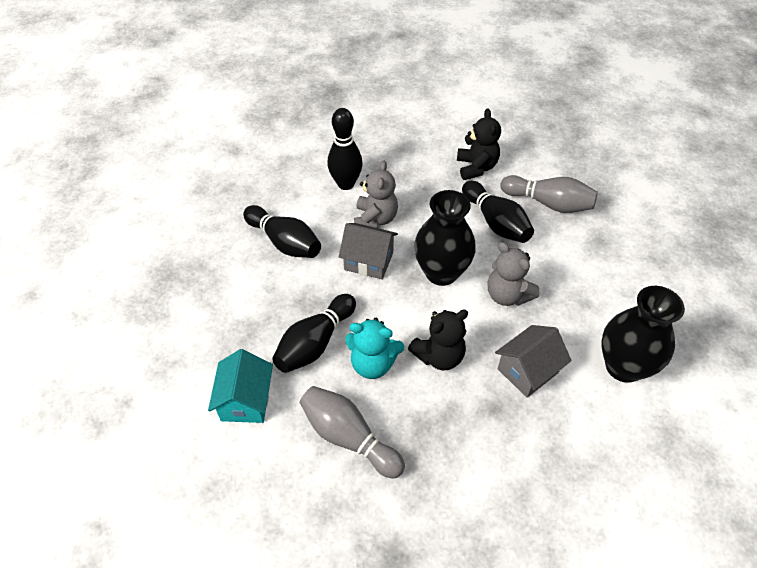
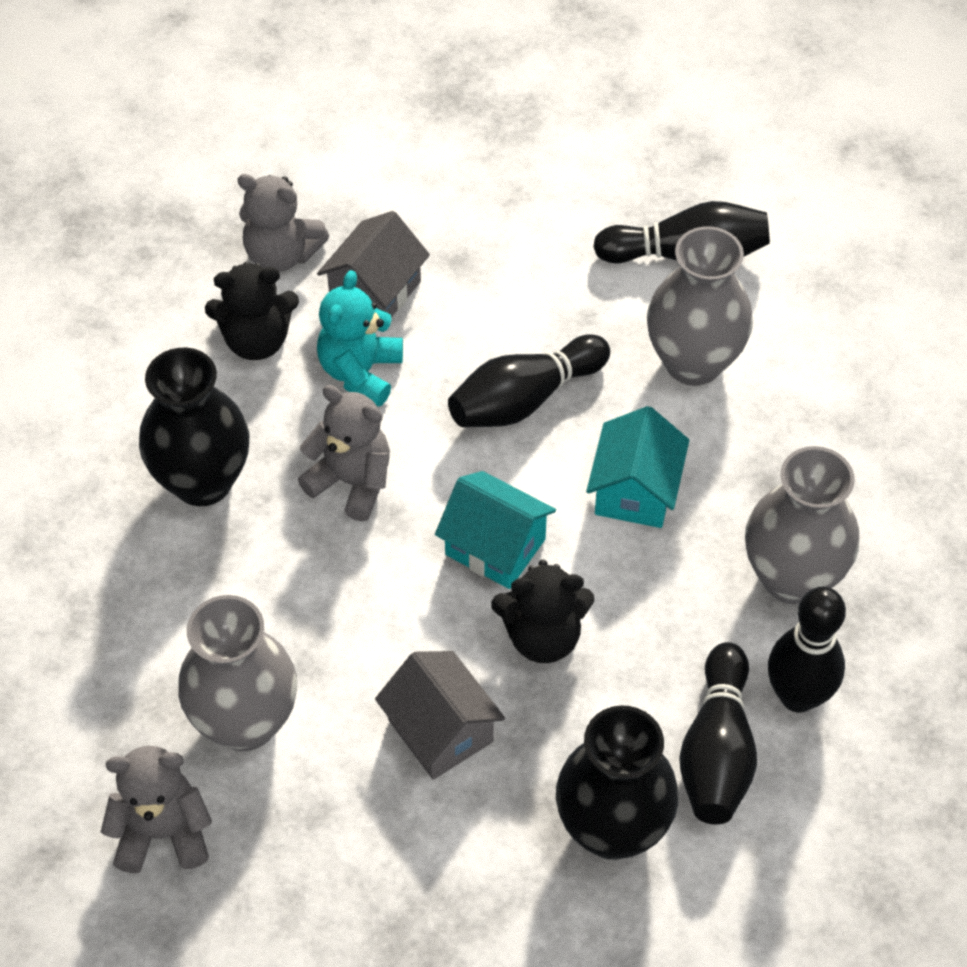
grey bowling pin: 2 -> 0
grey teddy bear: 2 -> 3
grey vase: 0 -> 3
turquoise house: 1 -> 2

